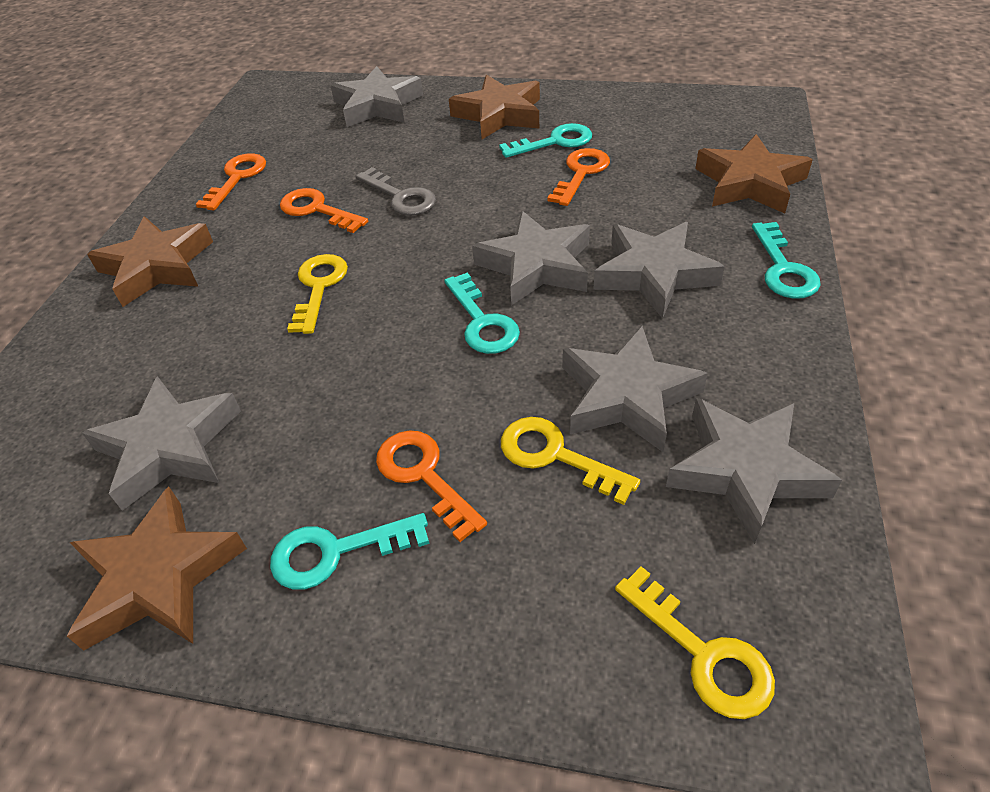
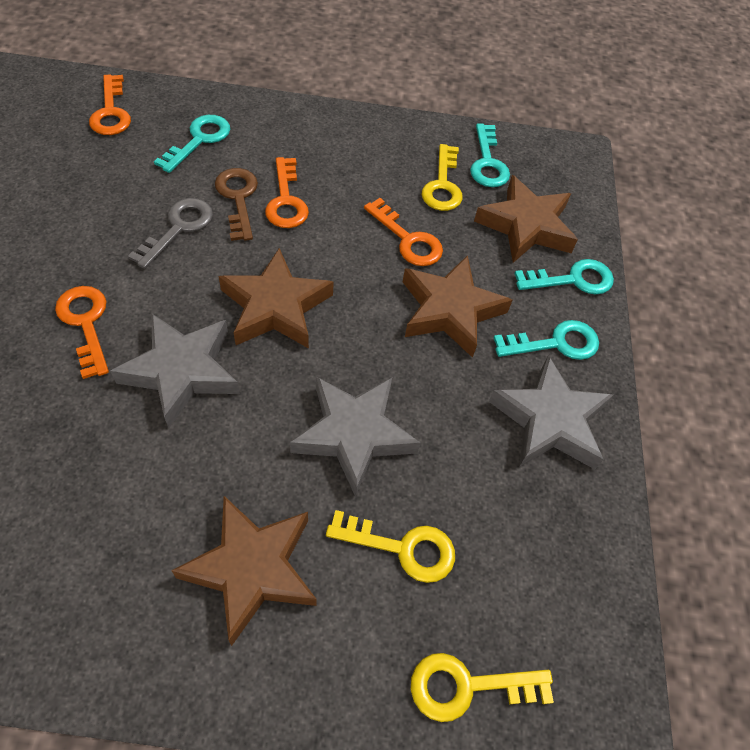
brown key: 0 -> 1
grey star: 6 -> 3

